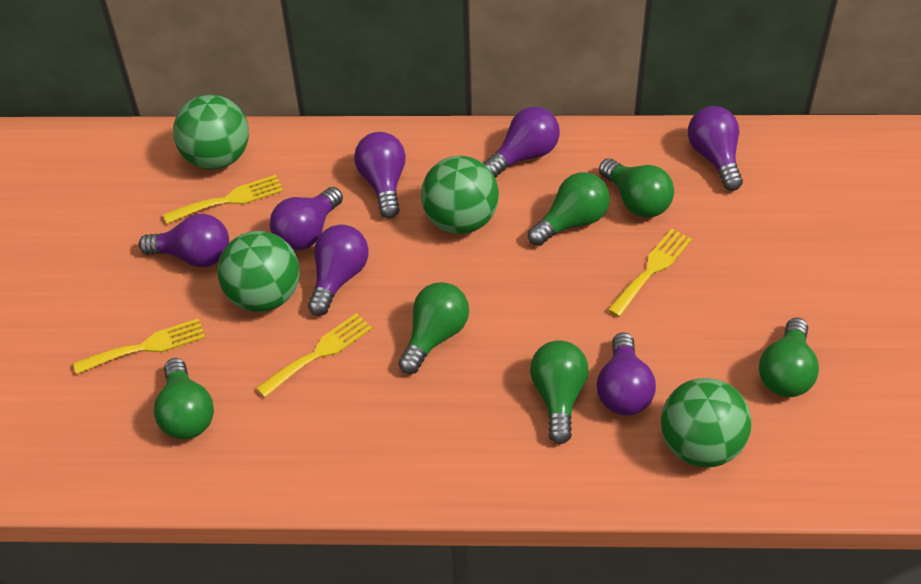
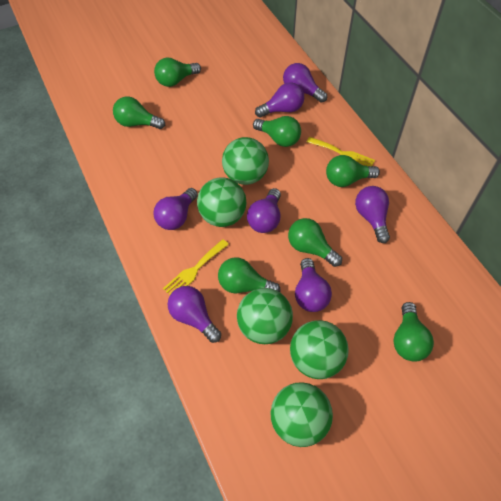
green ball: 4 -> 5
green light bulb: 6 -> 7
yellow fork: 4 -> 2

